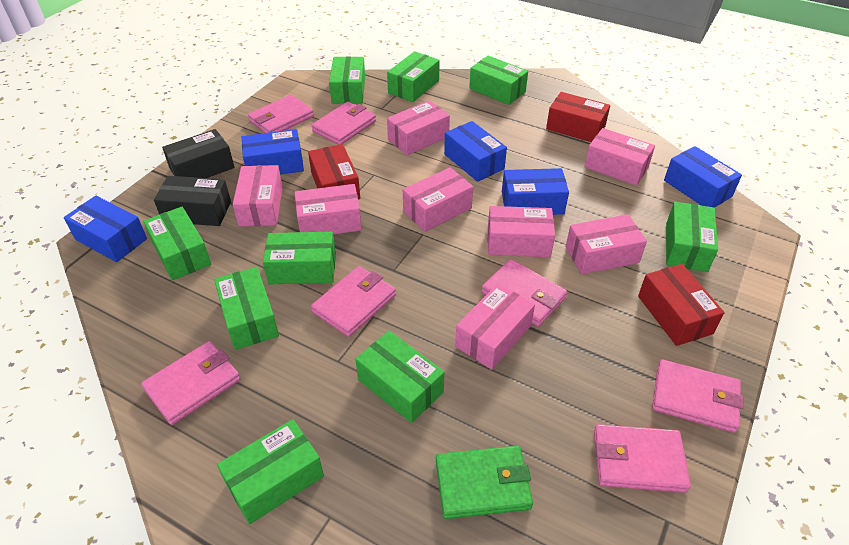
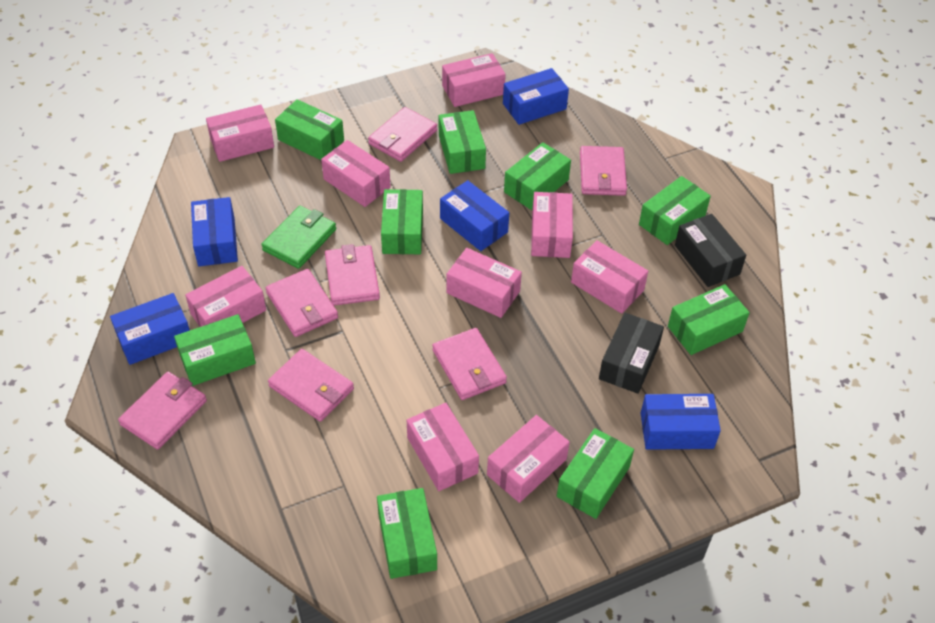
pink box: 8 -> 9
red box: 3 -> 0

